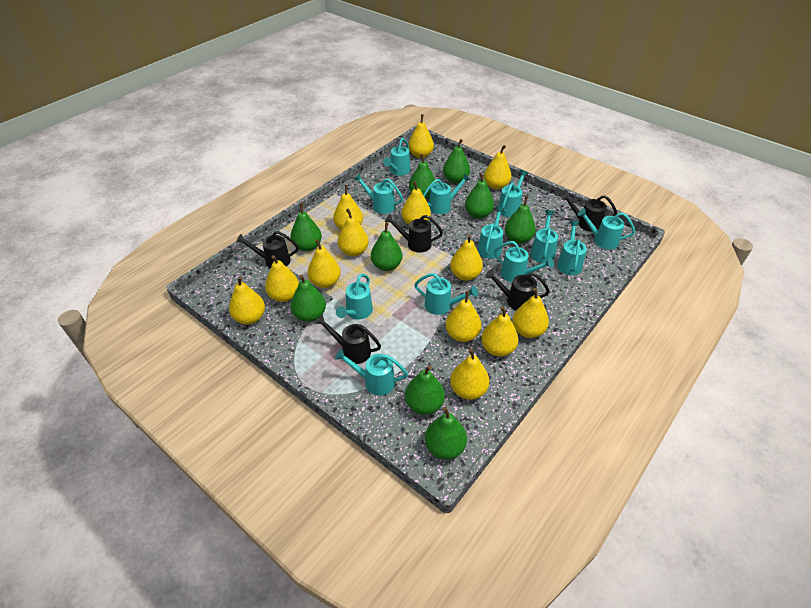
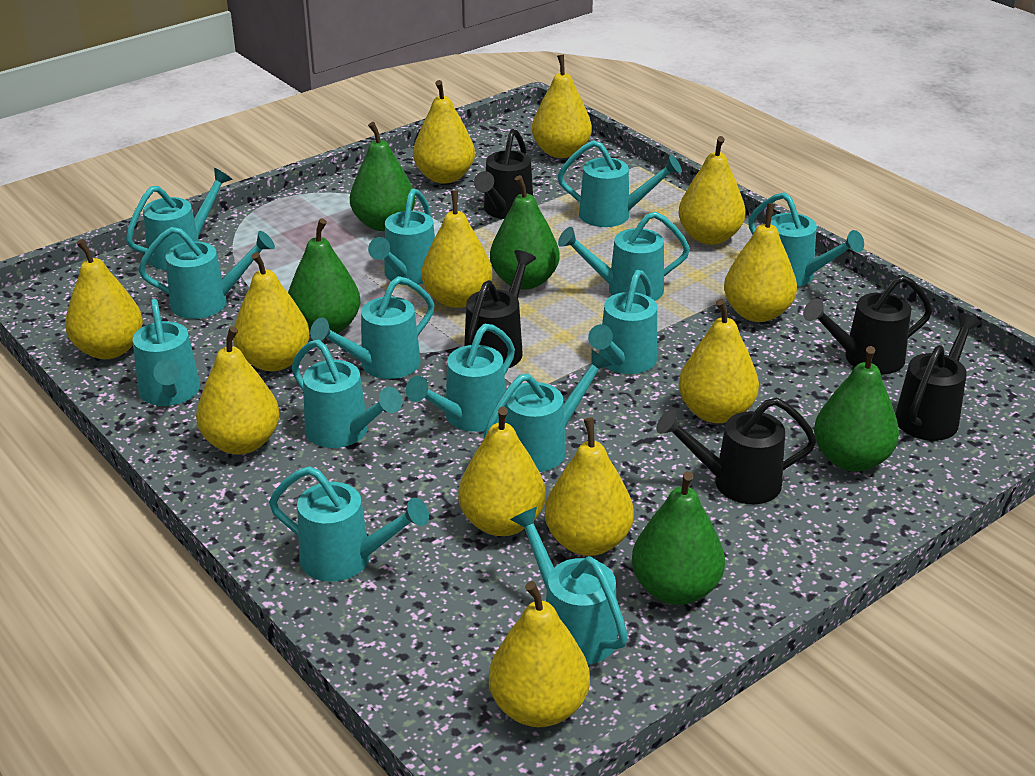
green pear: 9 -> 5
turquoise watering can: 12 -> 14
yellow pear: 13 -> 12

